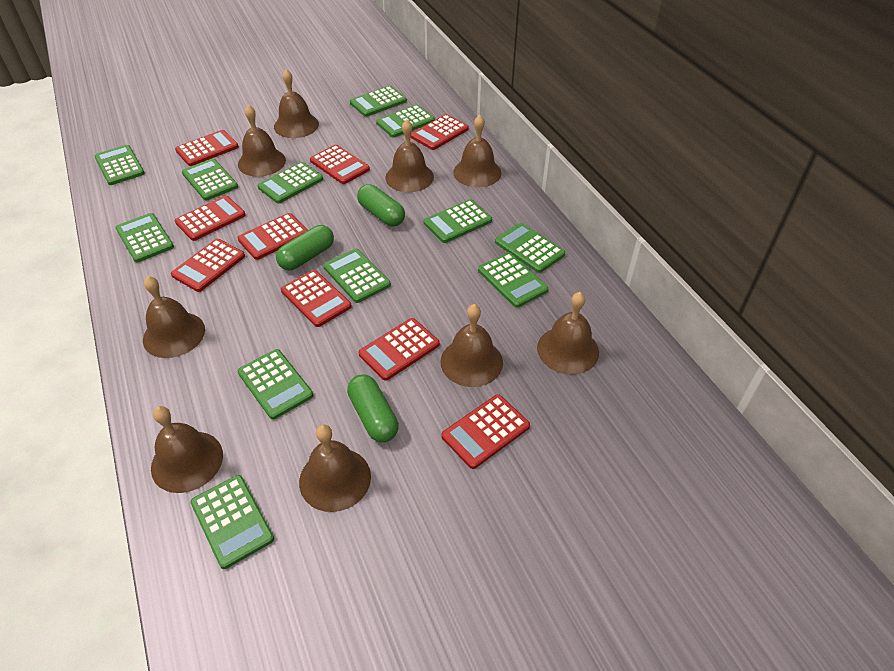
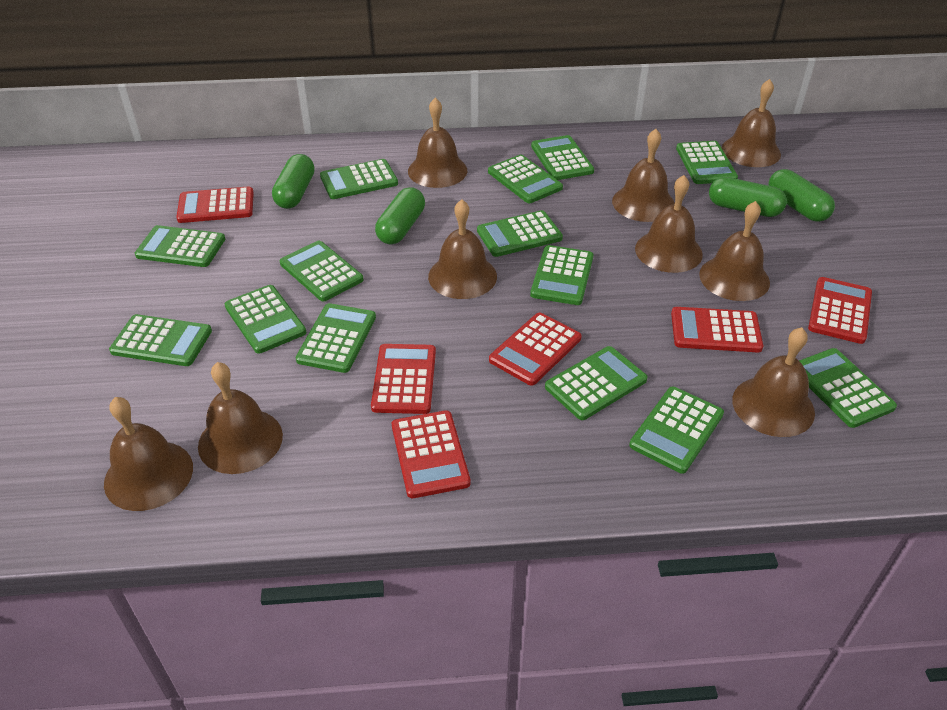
green calculator: 12 -> 14
green capsule: 3 -> 4
red calculator: 9 -> 6

